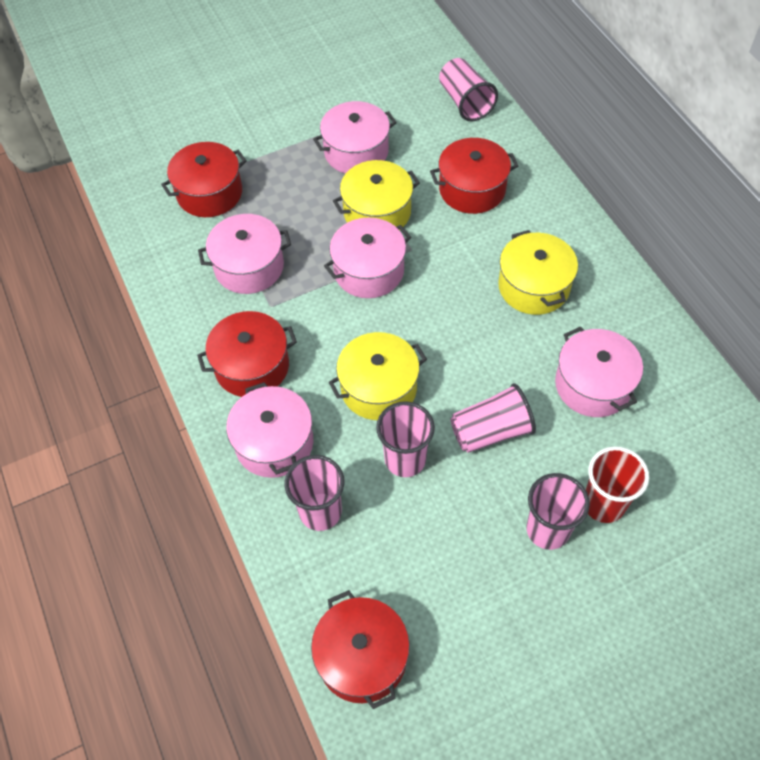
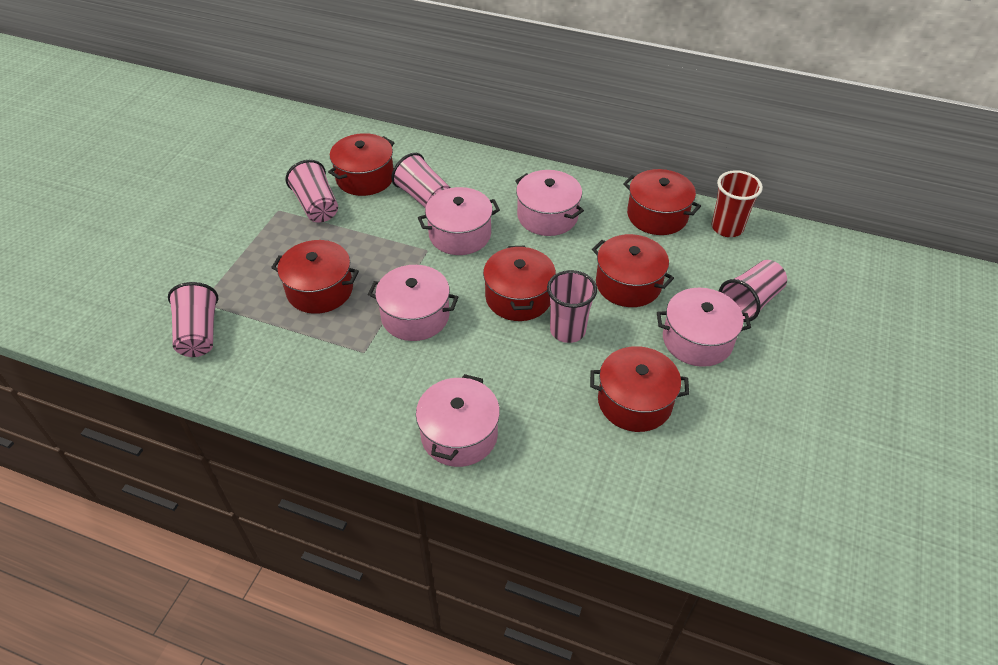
red pot: 4 -> 6
yellow pot: 3 -> 0

